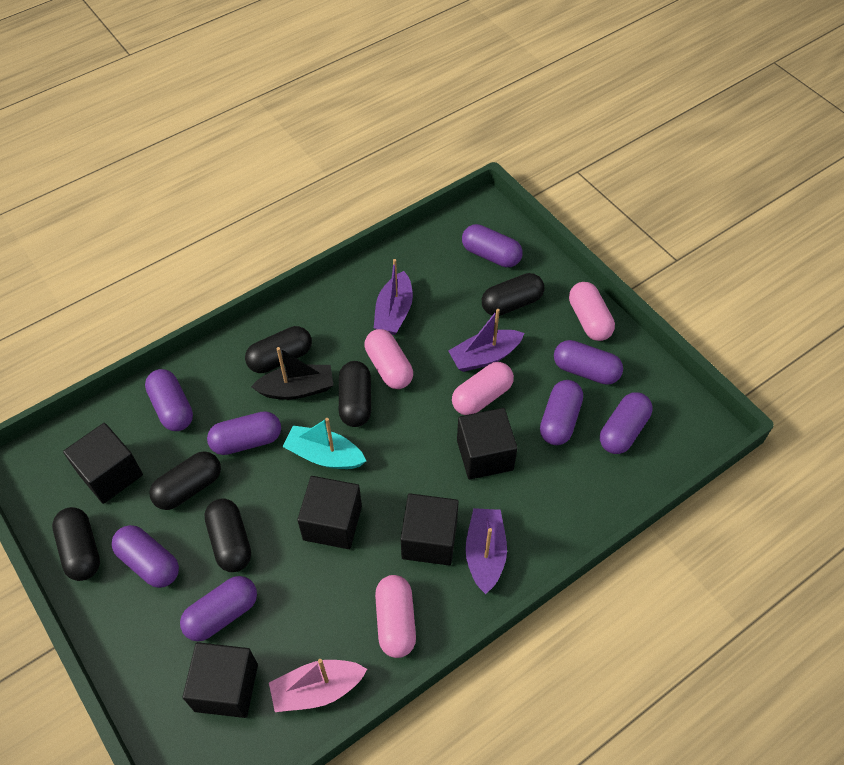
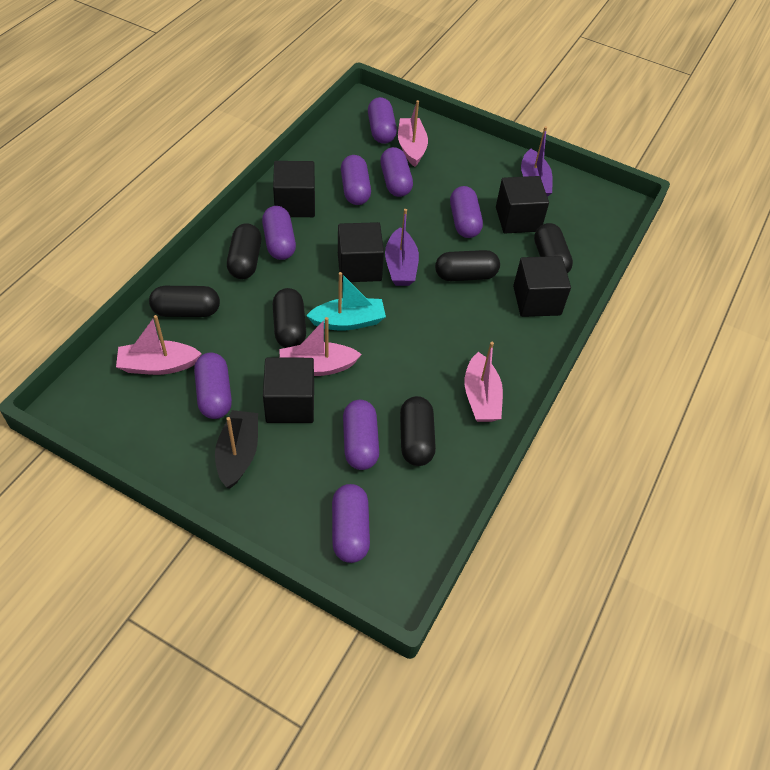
pink boat: 1 -> 4
pink capsule: 4 -> 0
purple boat: 3 -> 2

